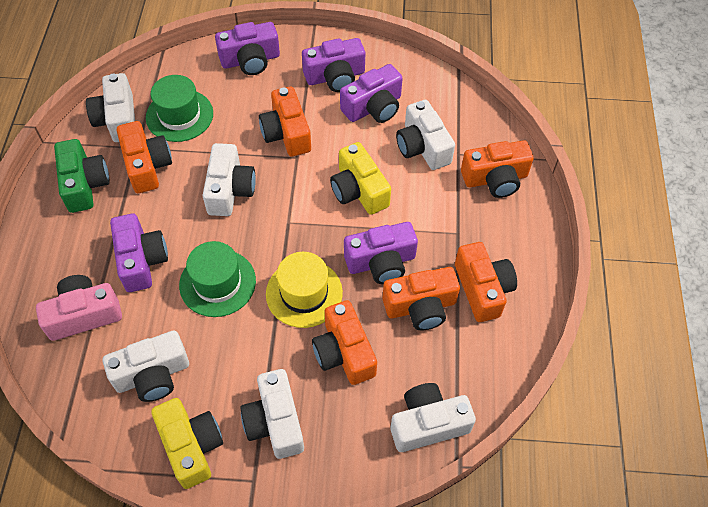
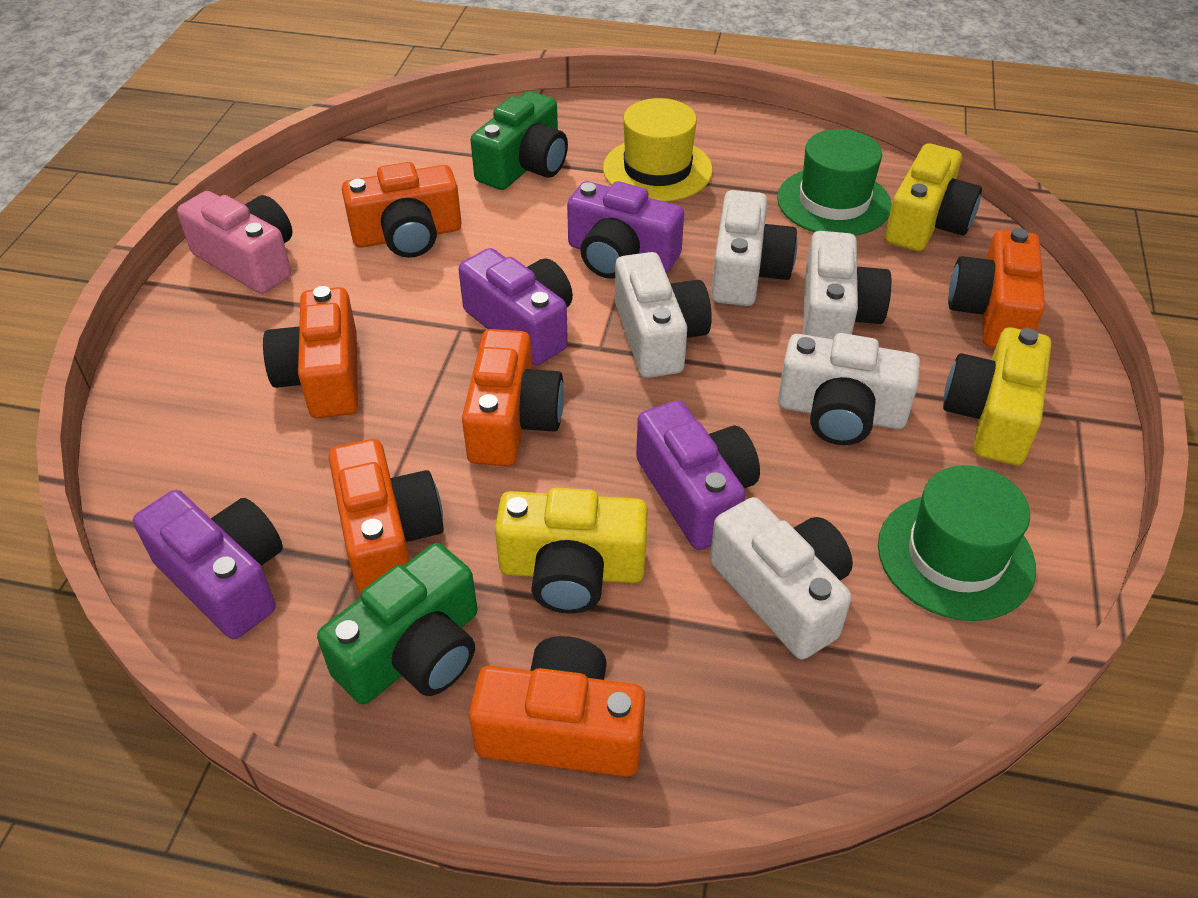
green camera: 1 -> 2
purple camera: 5 -> 4
white camera: 6 -> 5
yellow camera: 2 -> 3

